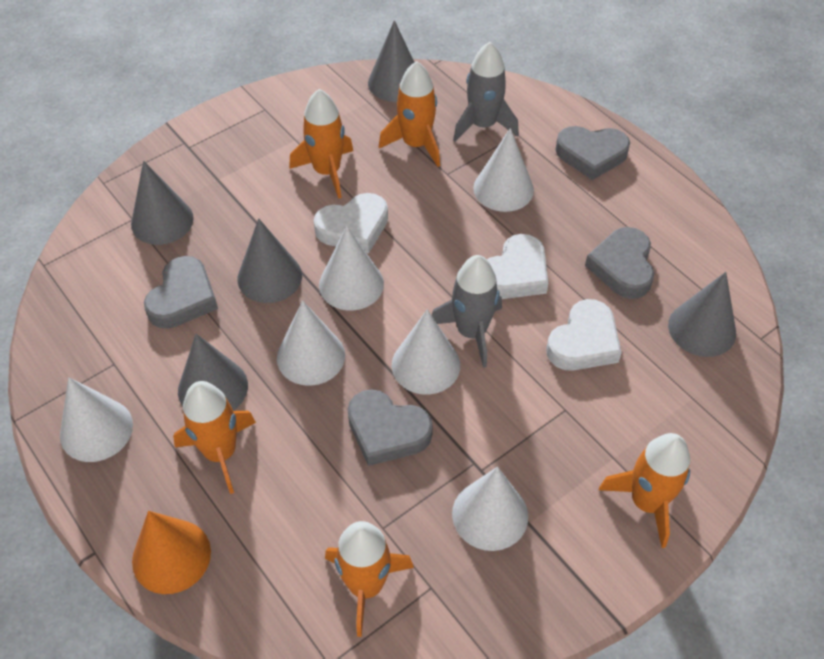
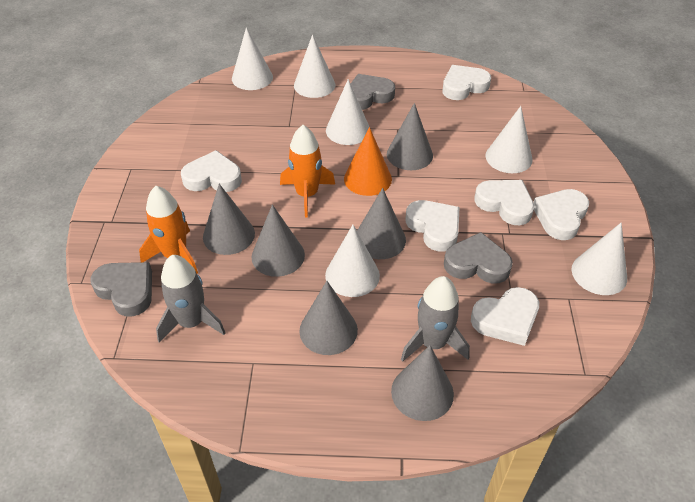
grey cone: 5 -> 6
grey heart: 4 -> 3
orange rocket: 5 -> 2
white heart: 3 -> 6

